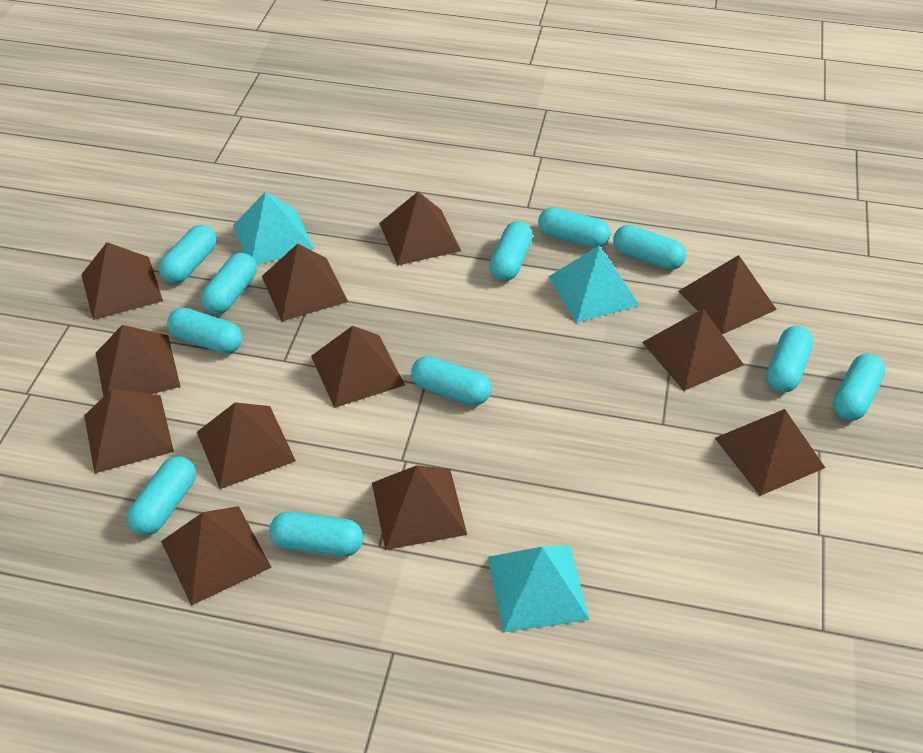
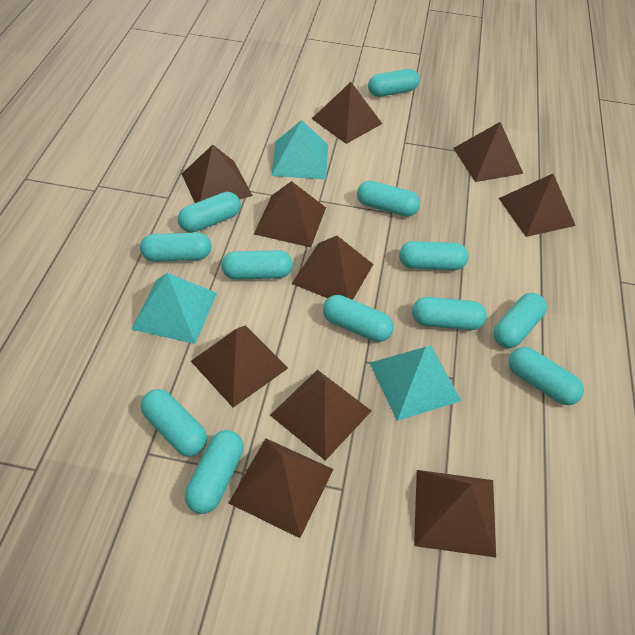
brown pyramid: 12 -> 10
turquoise capsule: 11 -> 12

